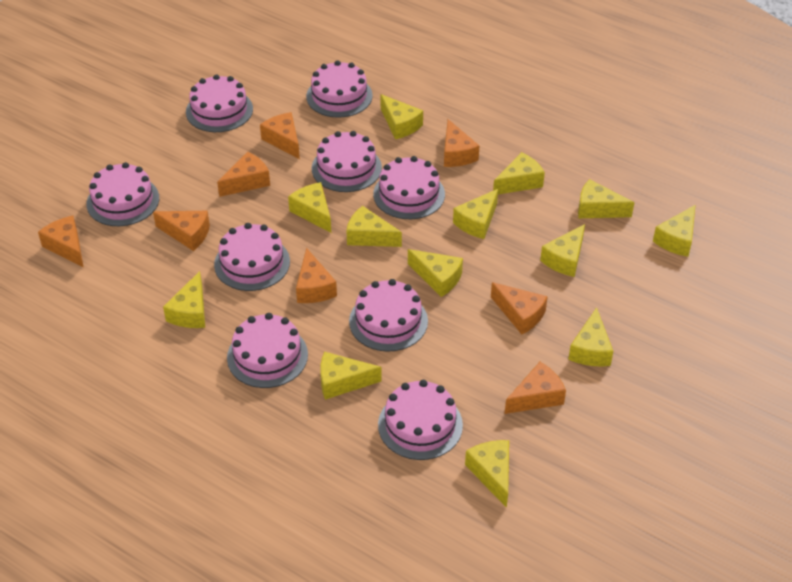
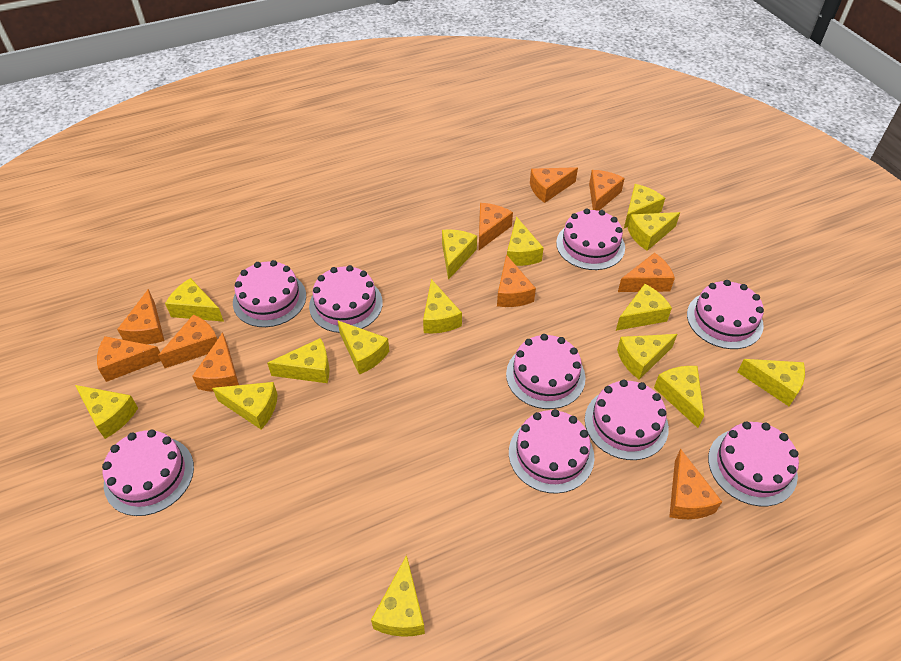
orange cheese: 8 -> 10
yellow cheese: 13 -> 15

